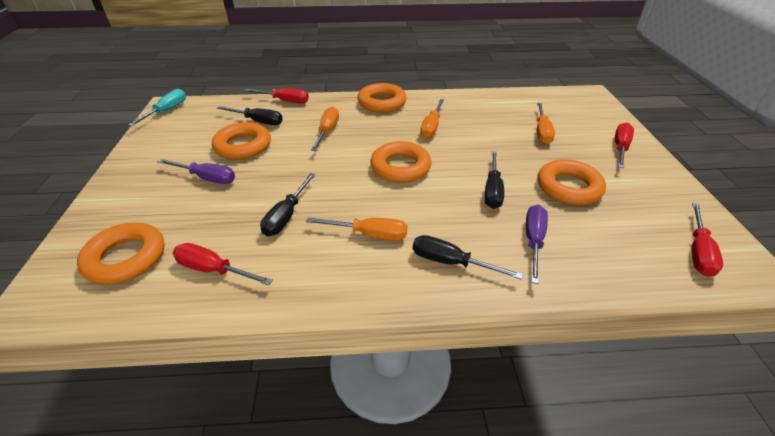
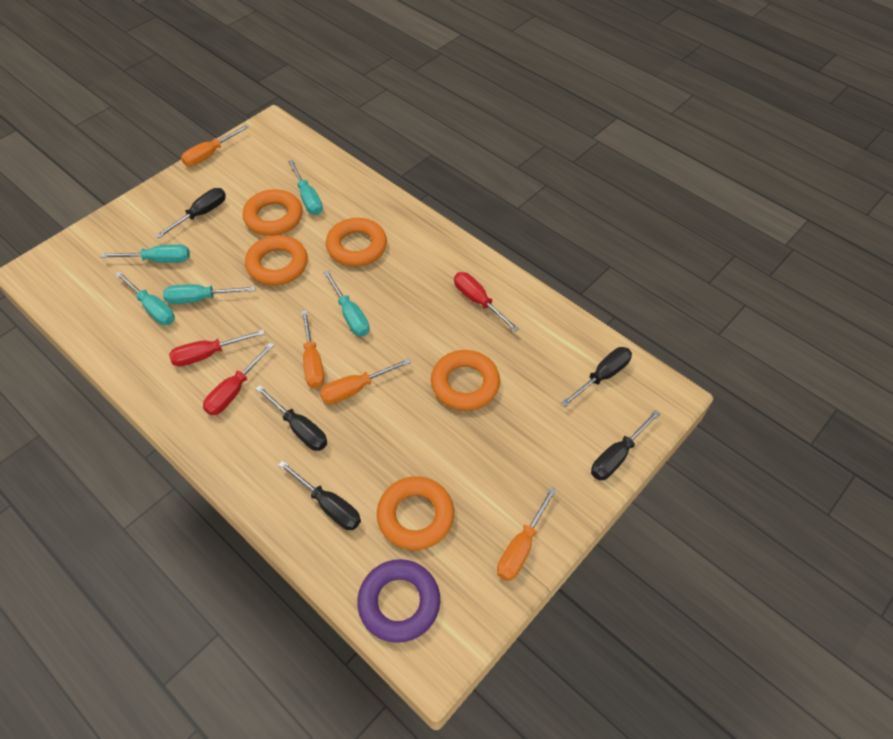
black screwdriver: 4 -> 5
purple ring: 0 -> 1
purple screwdriver: 2 -> 0
red screwdriver: 4 -> 3
turquoise screwdriver: 1 -> 5

